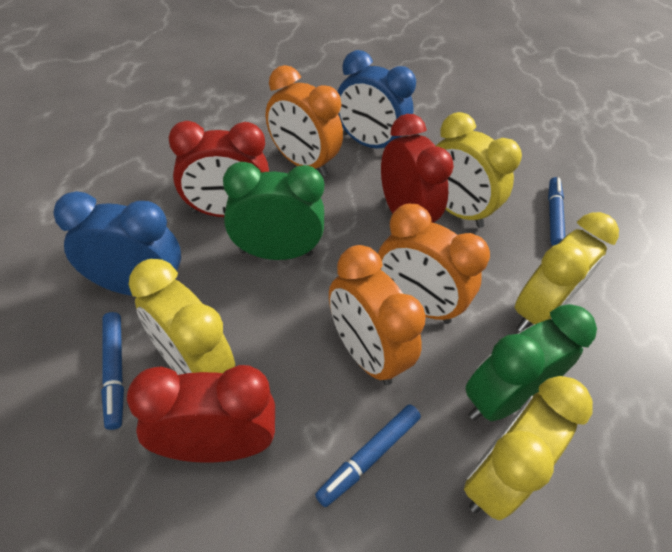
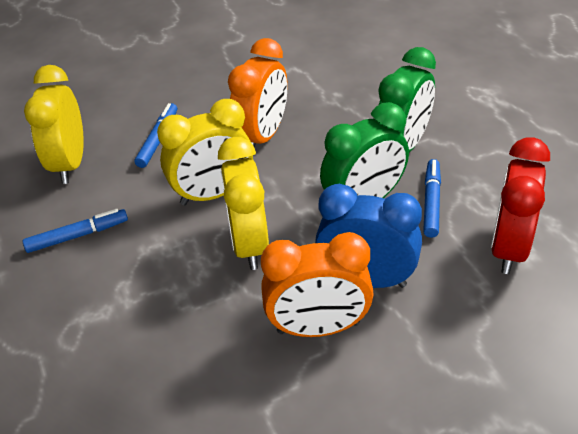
blue clock: 2 -> 1
orange clock: 3 -> 2
red clock: 3 -> 1
yellow clock: 4 -> 3

